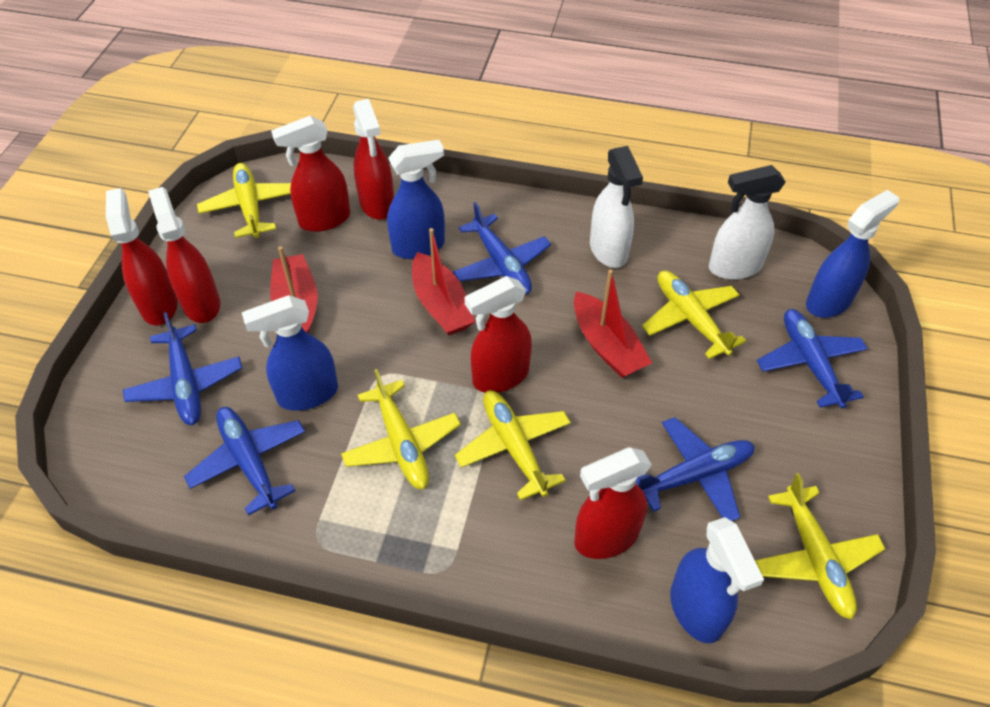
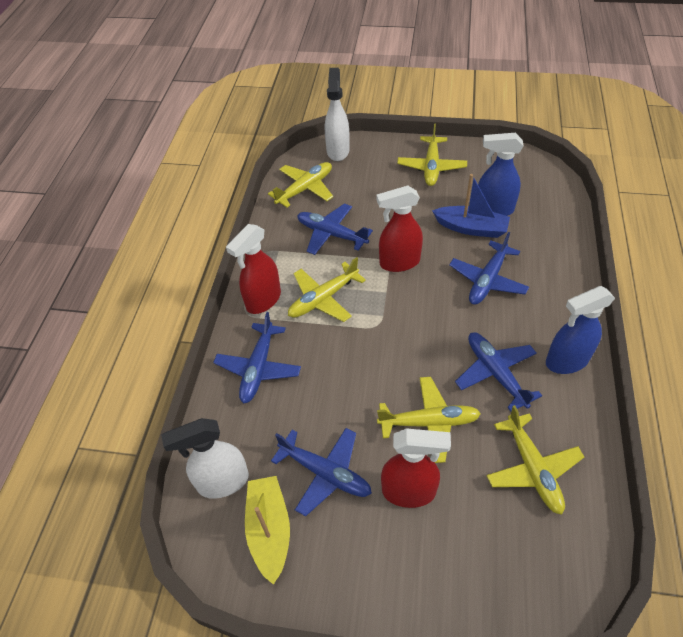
blue boat: 0 -> 1
blue spray bottle: 4 -> 2
red boat: 3 -> 0
red spray bottle: 6 -> 3
yellow boat: 0 -> 1

